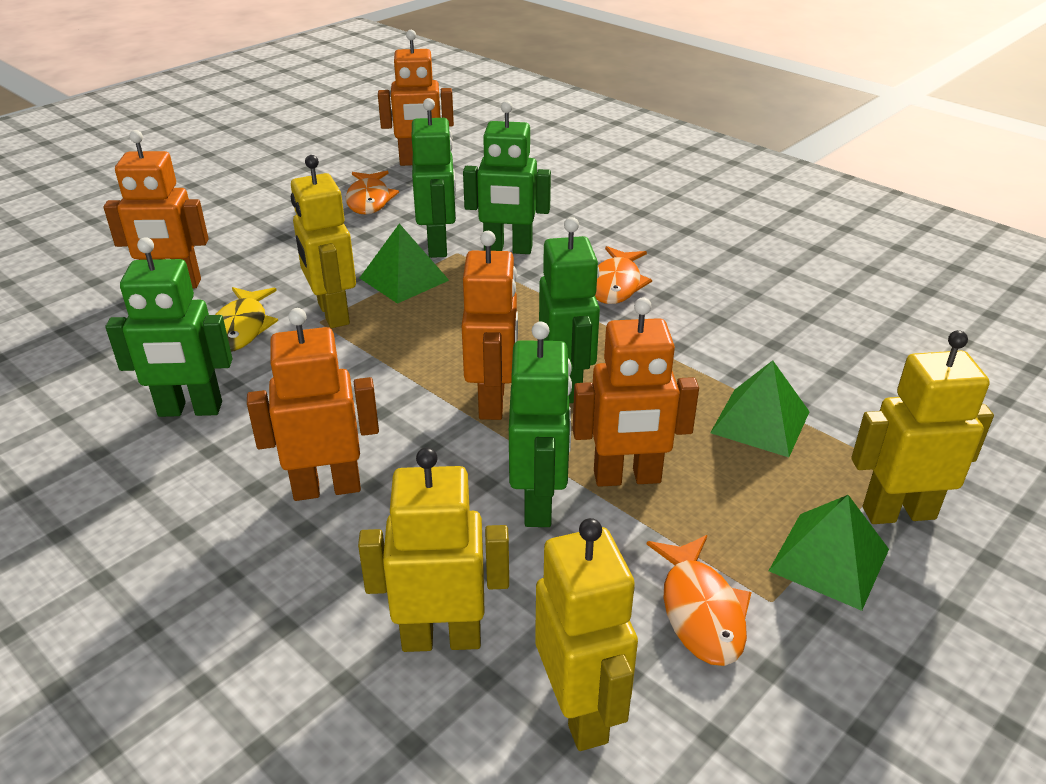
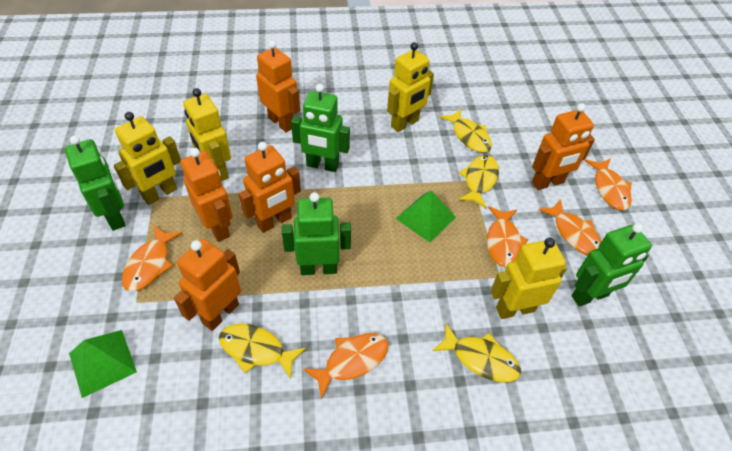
green pyramid: 3 -> 2
green robot: 5 -> 4
orange fish: 3 -> 5
yellow fish: 1 -> 4

